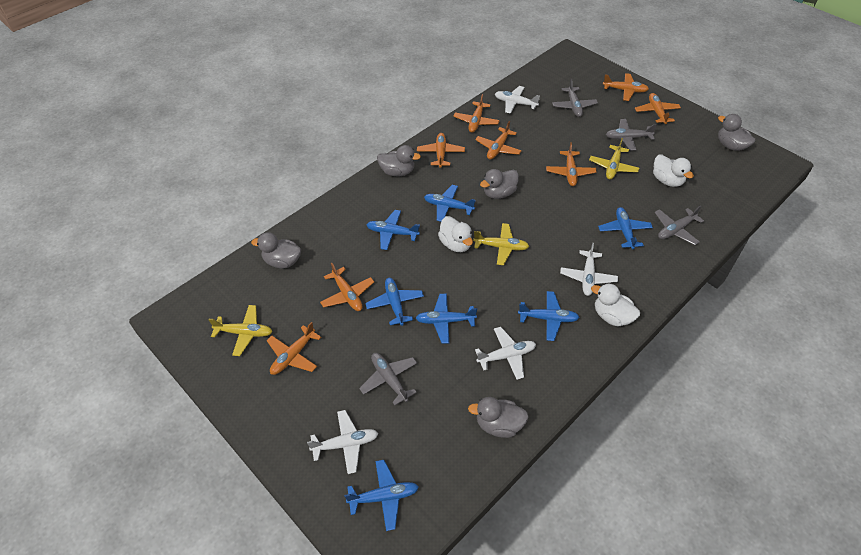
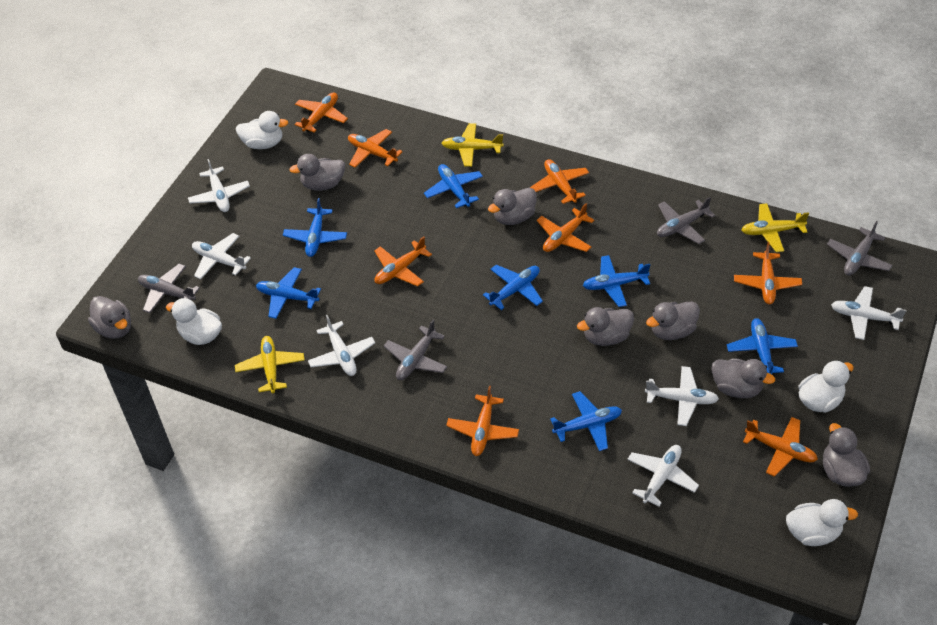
grey duck: 5 -> 7
white duck: 3 -> 4
white plane: 4 -> 6

